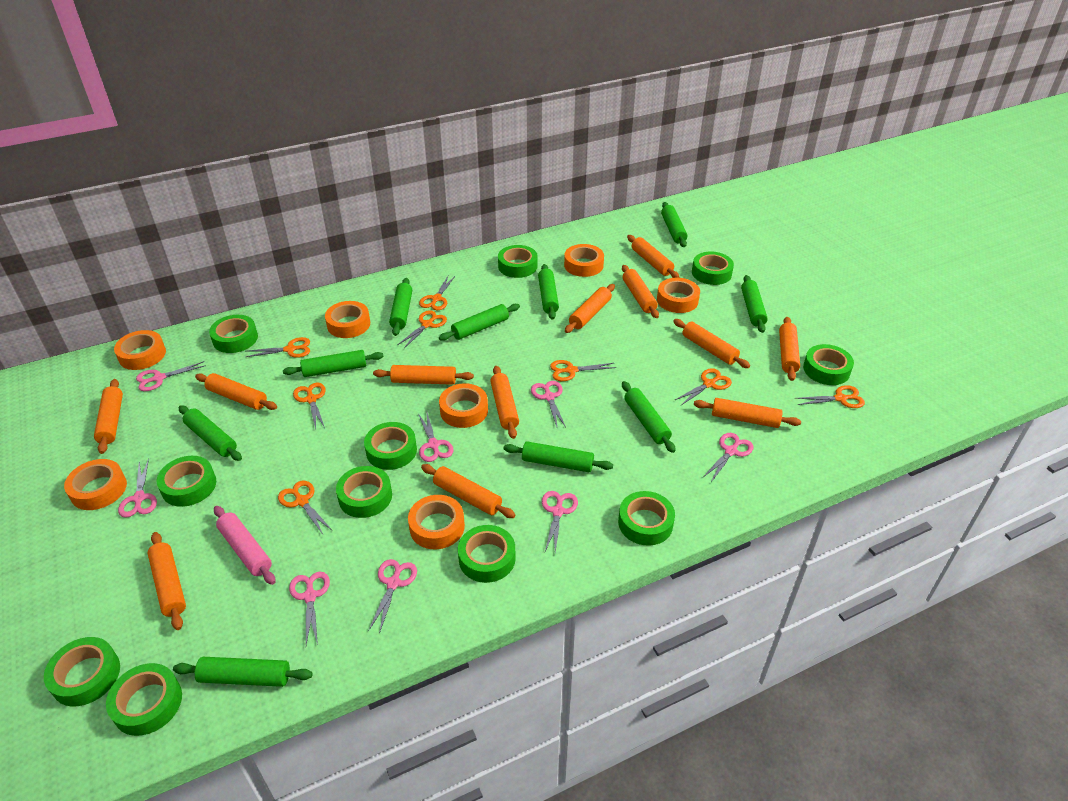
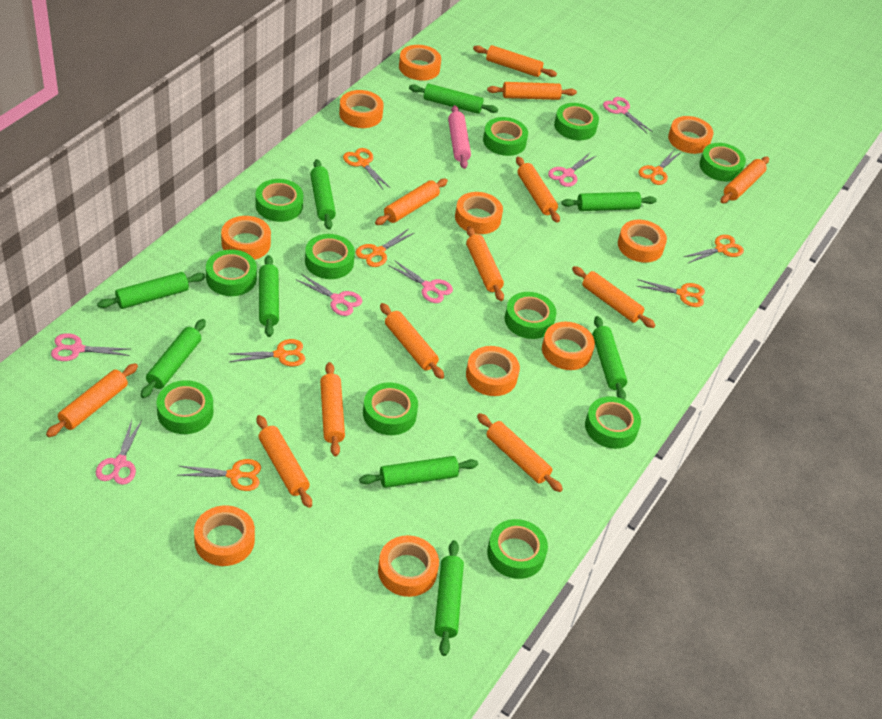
green rolling pin: 10 -> 9
orange scissors: 8 -> 7
orange tape: 7 -> 10
pink scissors: 8 -> 6

